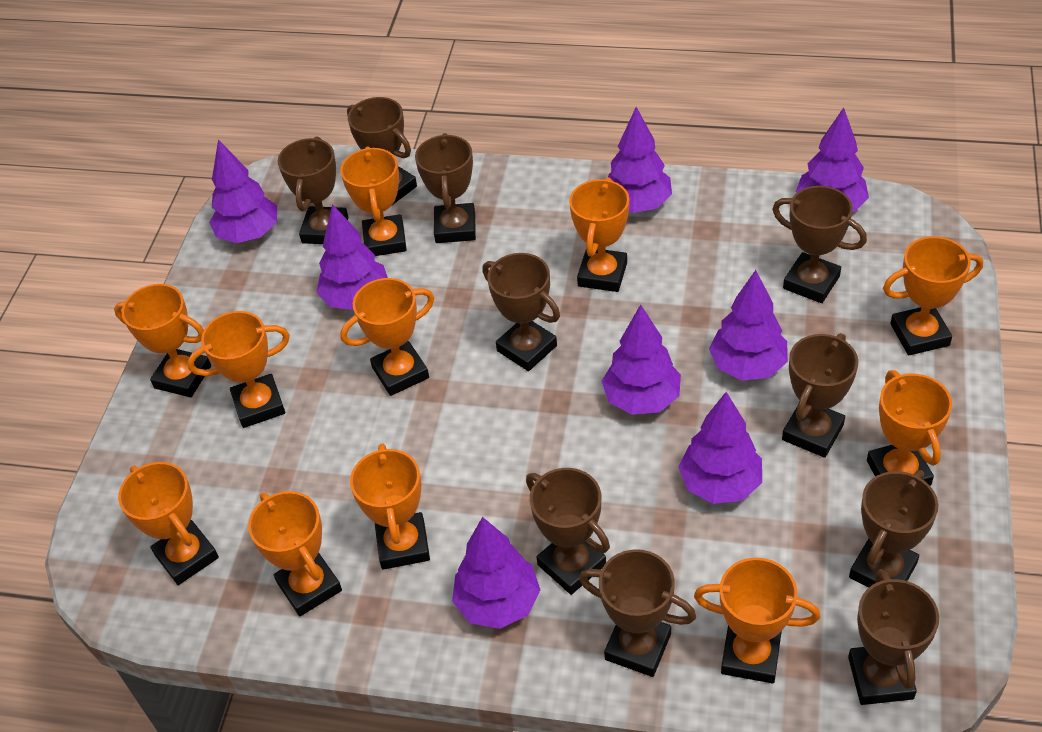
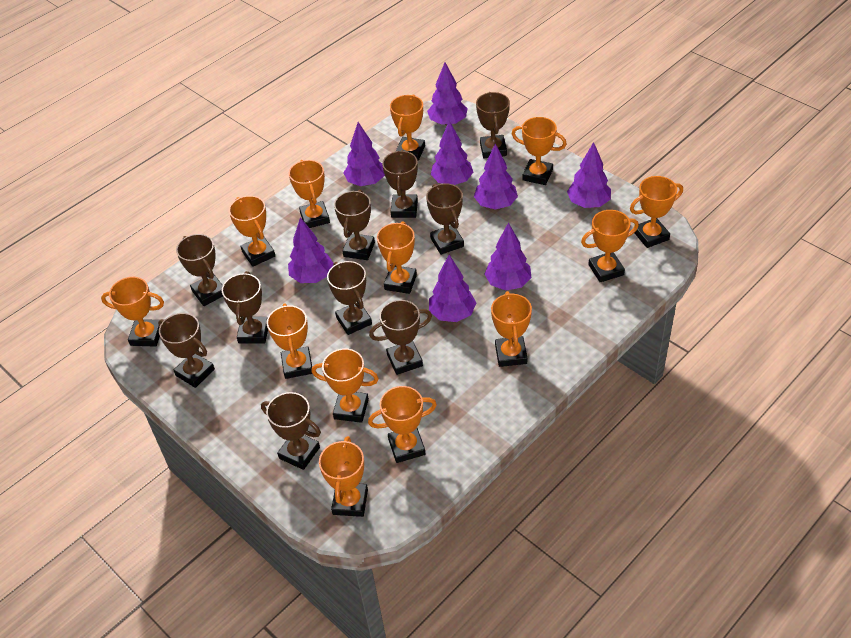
orange trophy: 11 -> 13

